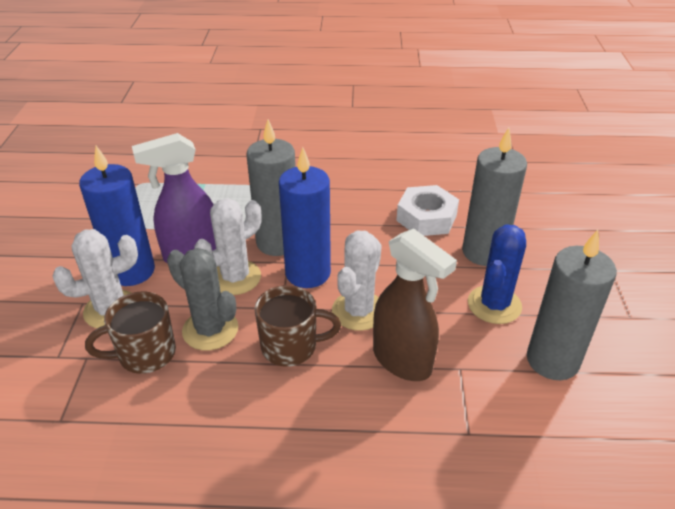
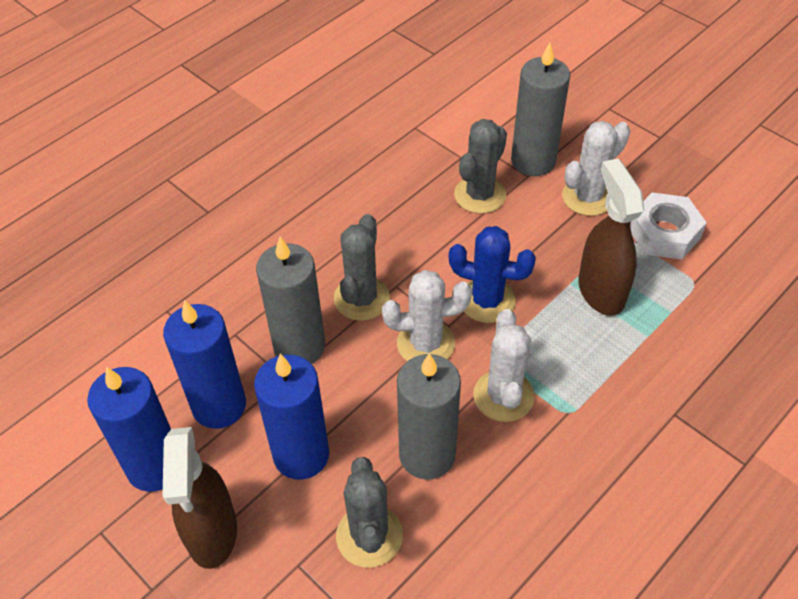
blue candle: 2 -> 3
brown mug: 2 -> 0
brown spray bottle: 1 -> 2
grey cactus: 1 -> 3
purple spray bottle: 1 -> 0

